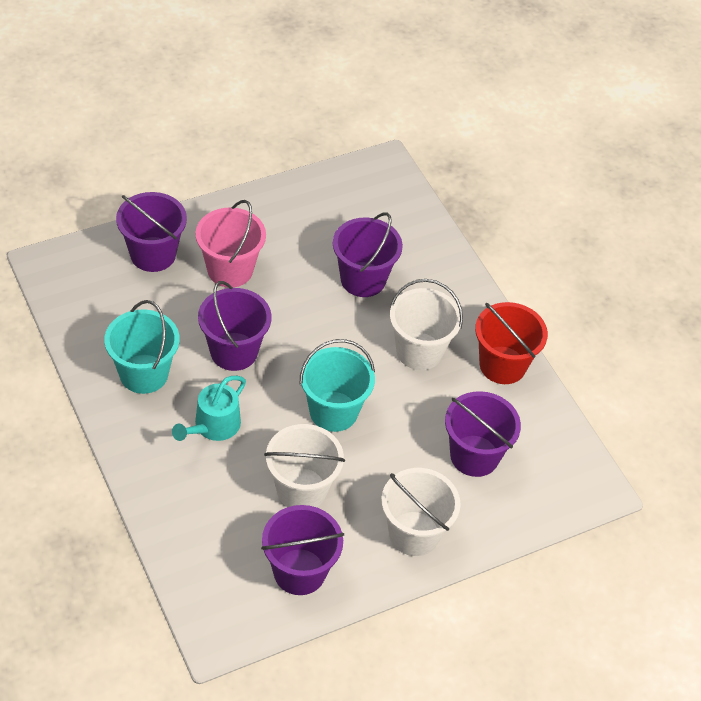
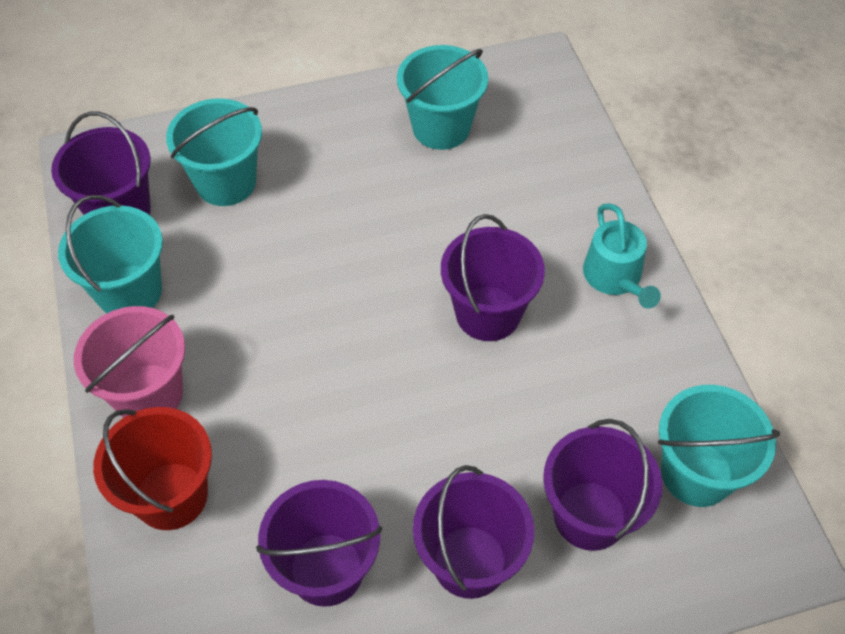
turquoise bucket: 2 -> 4
white bucket: 3 -> 0

